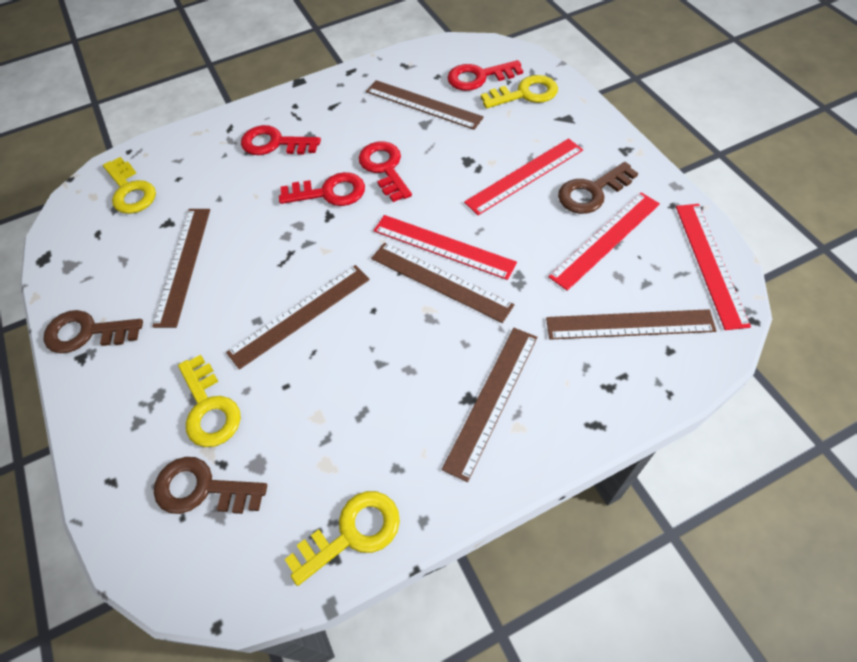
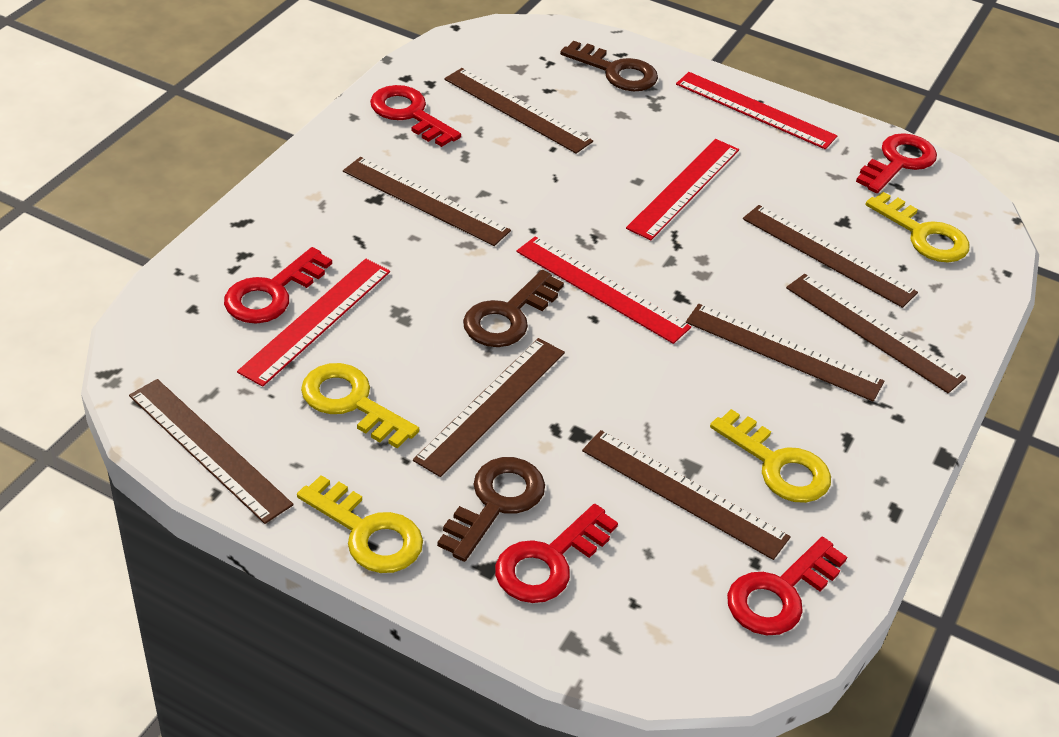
brown ruler: 6 -> 8
red key: 4 -> 5

